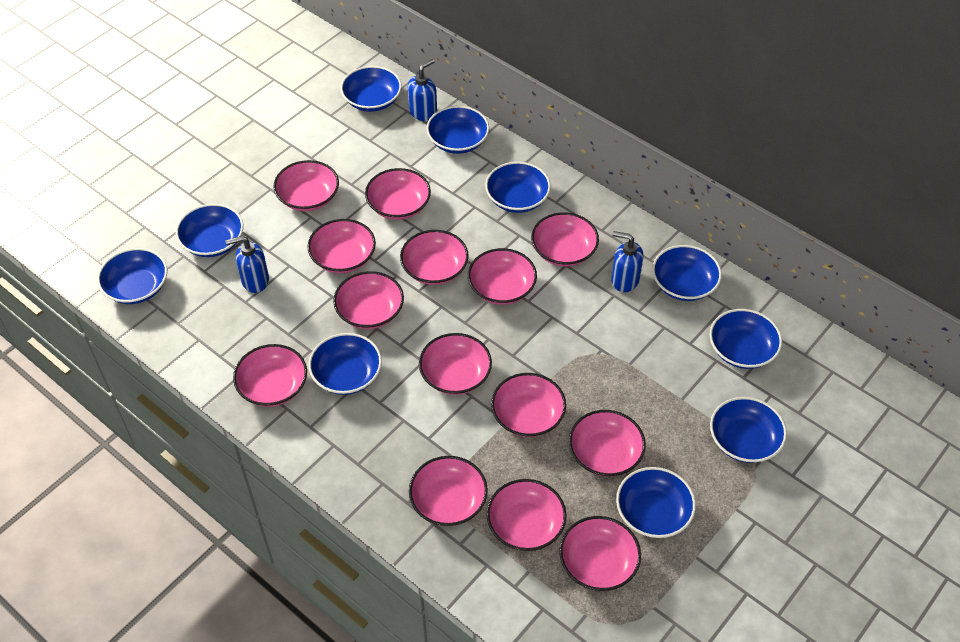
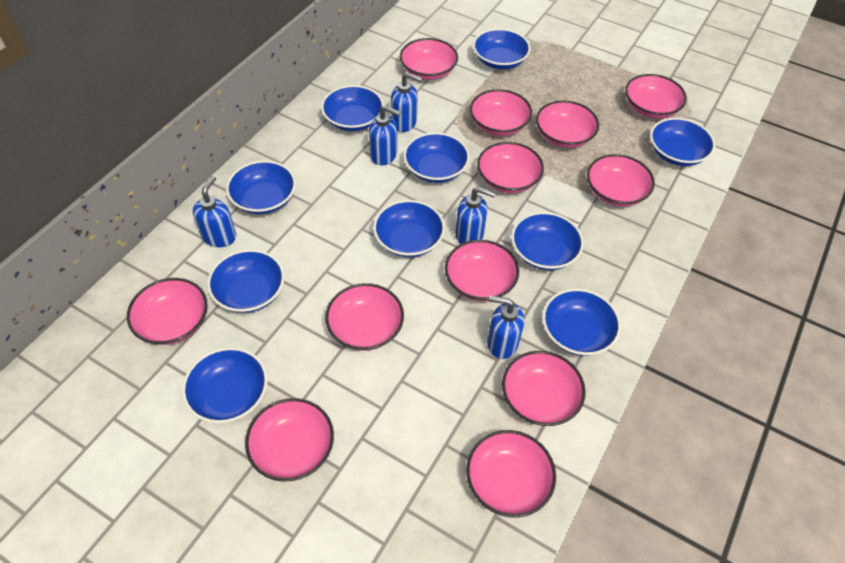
blue soap dispenser: 3 -> 5
pink bowl: 14 -> 12

